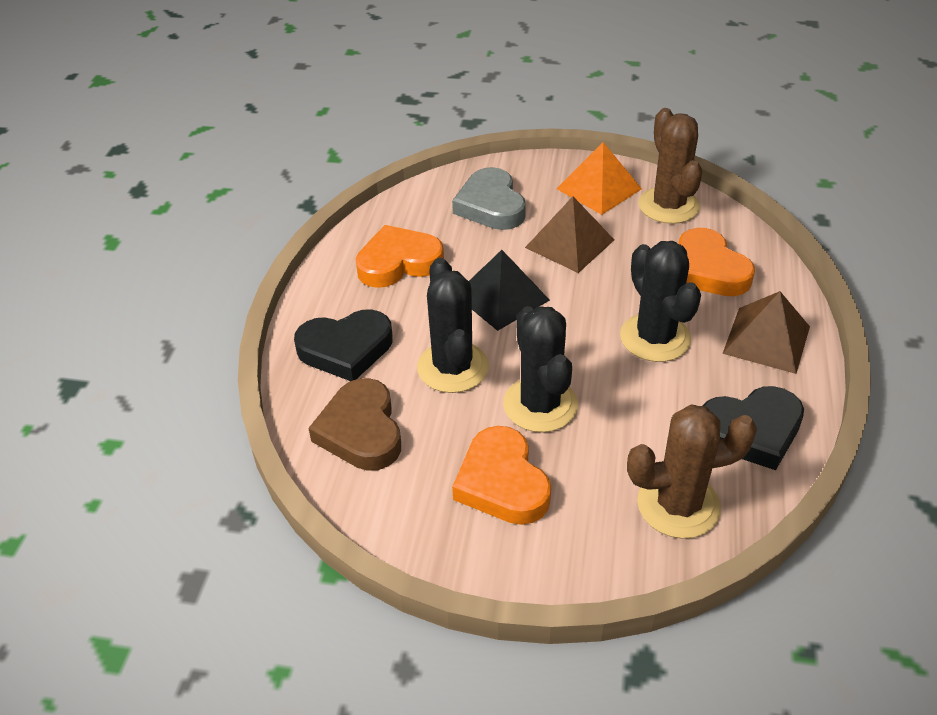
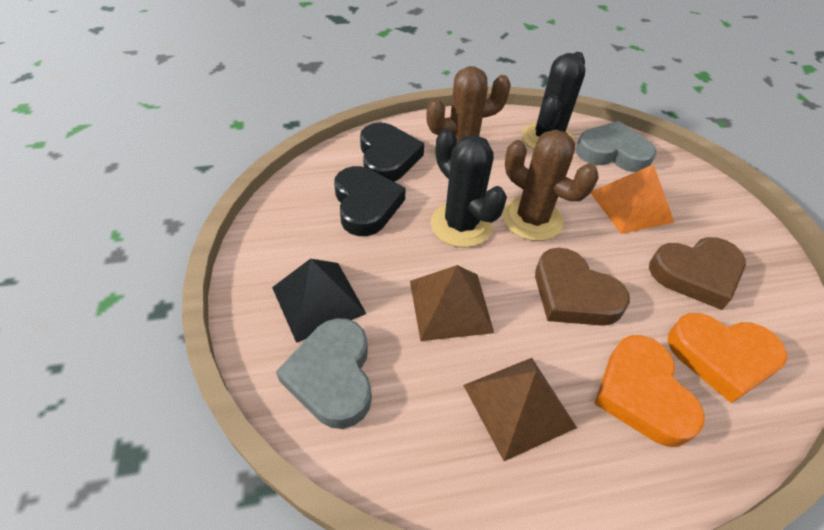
black cactus: 3 -> 2
brown heart: 1 -> 2
grey heart: 1 -> 2
orange heart: 3 -> 2

